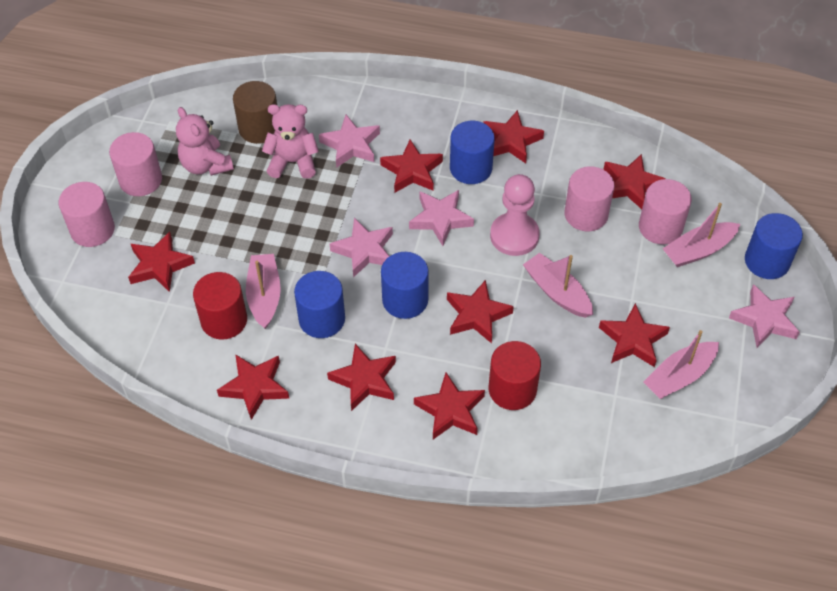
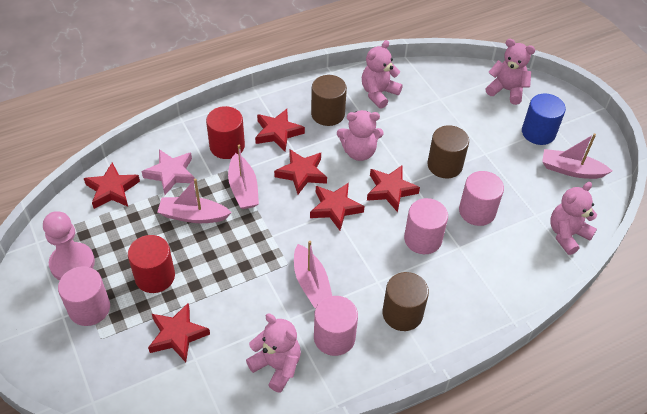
blue cylinder: 4 -> 1
brown cylinder: 1 -> 3
pink star: 4 -> 1
pink teddy bear: 2 -> 5
red star: 9 -> 6

